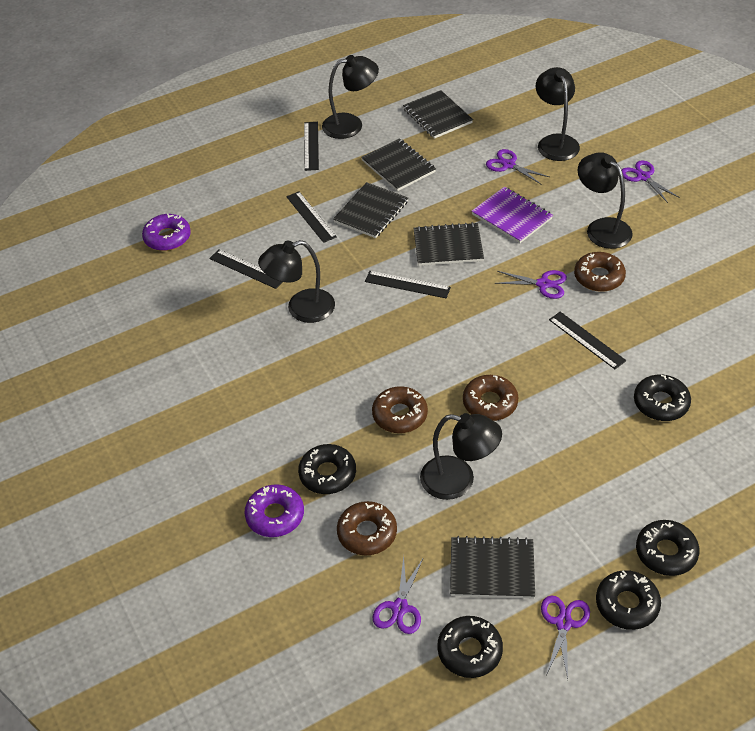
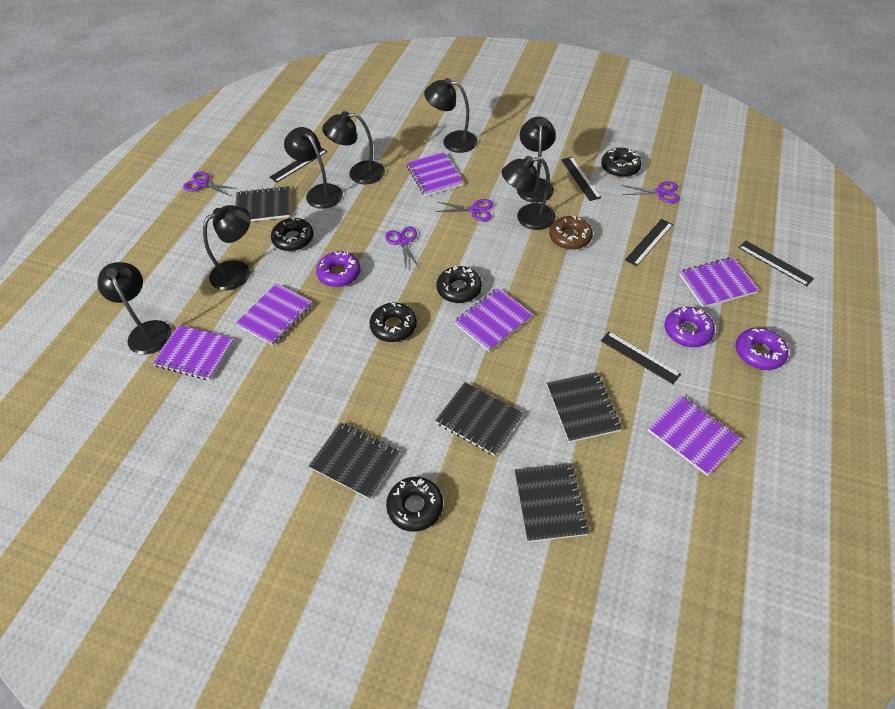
black lamp: 5 -> 7
brown donut: 4 -> 1
purple donut: 2 -> 3
purple notebook: 1 -> 6
purple scissors: 5 -> 4

